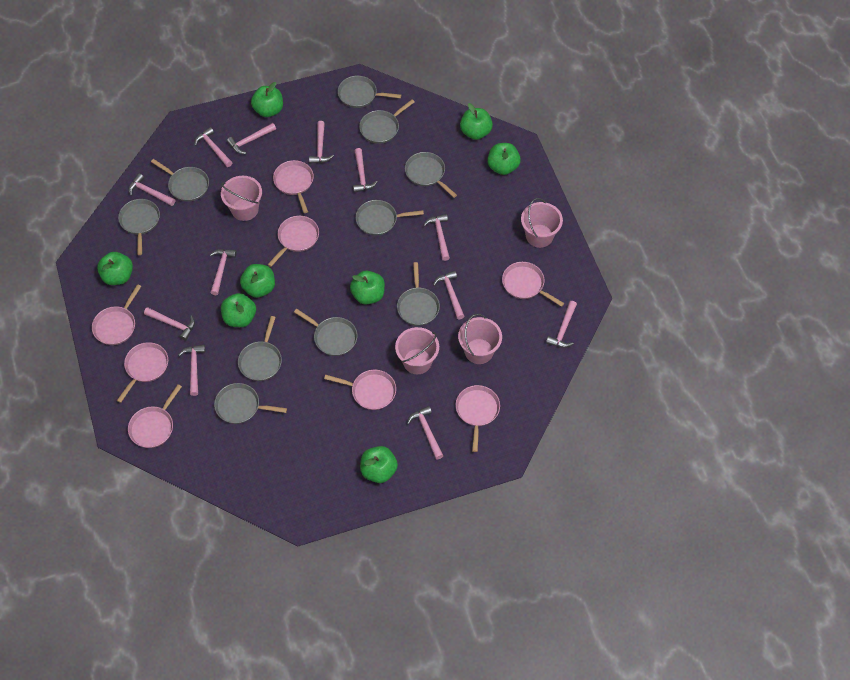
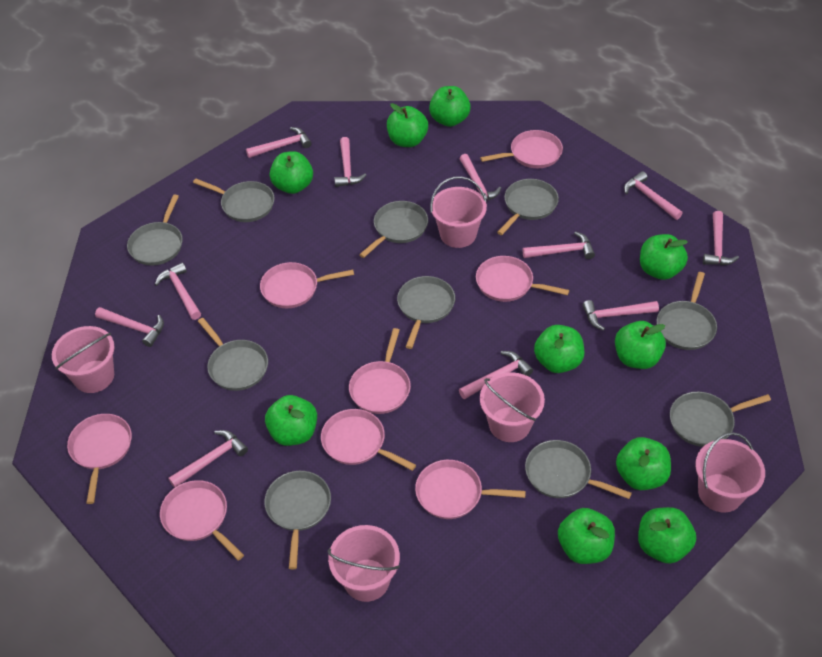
green apple: 8 -> 10
pink bucket: 4 -> 5
pink hammer: 12 -> 11

